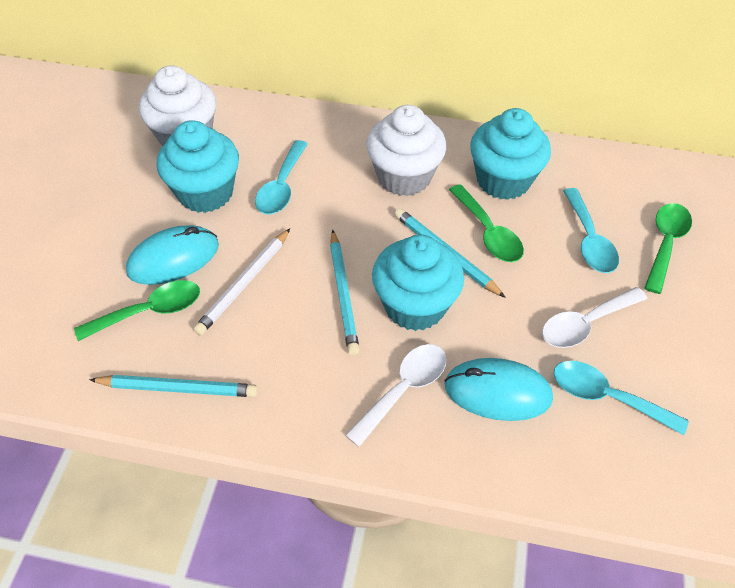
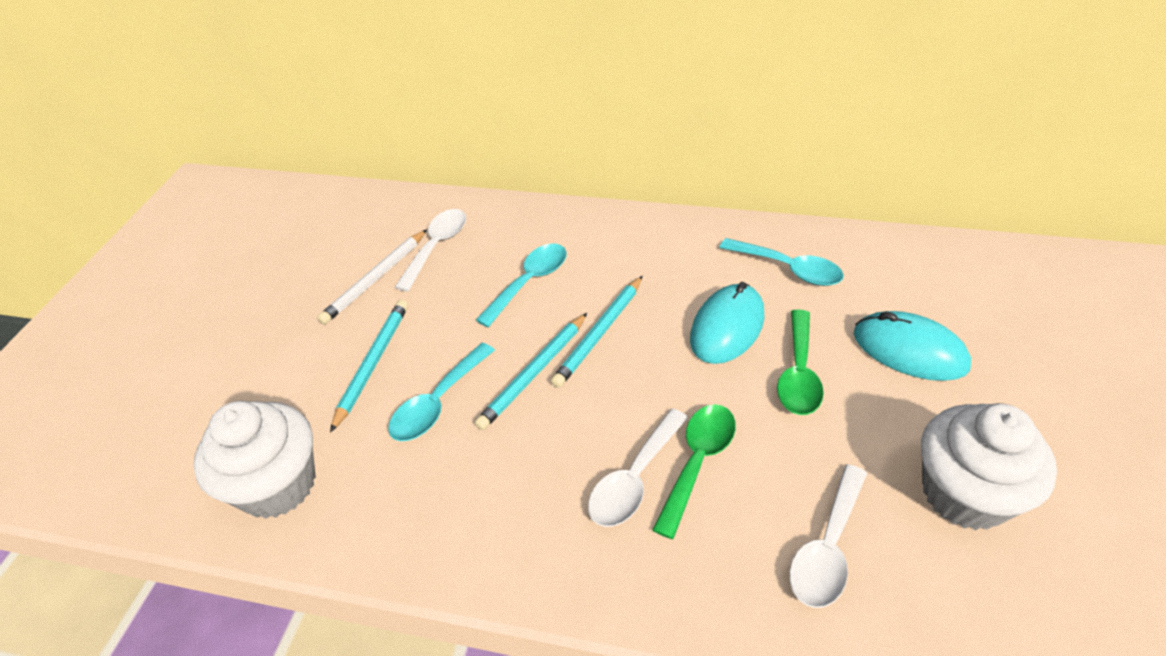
green spoon: 3 -> 2
turquoise cupcake: 3 -> 0
white spoon: 2 -> 3

